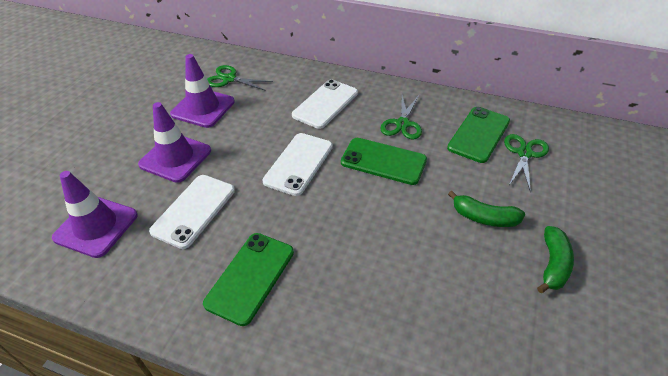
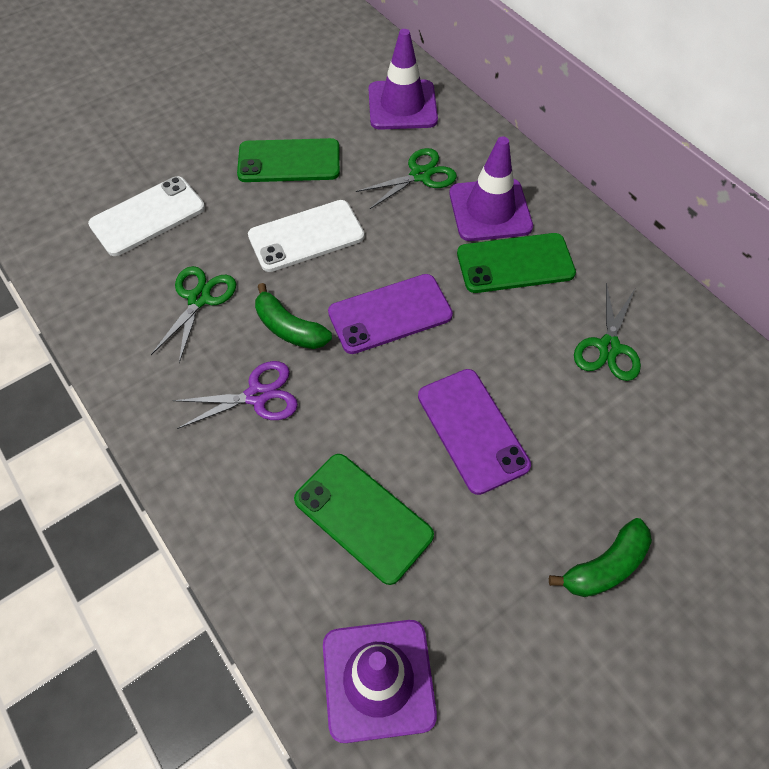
purple phone: 0 -> 2
purple scissors: 0 -> 1
white phone: 3 -> 2

